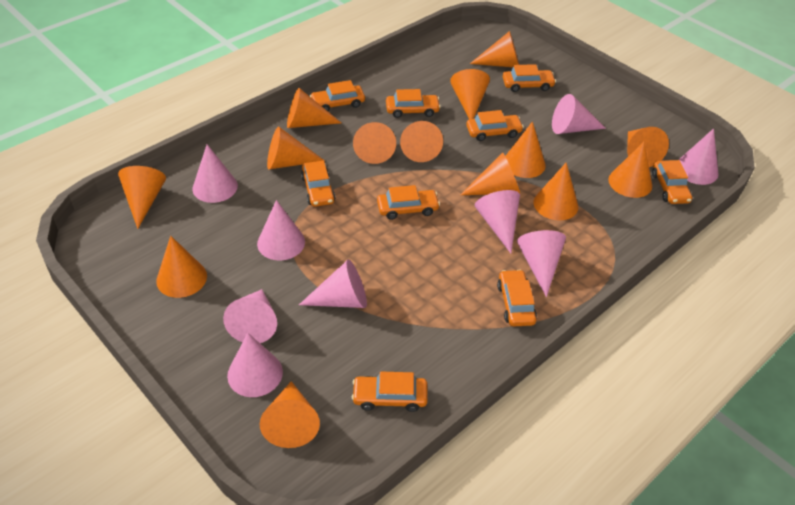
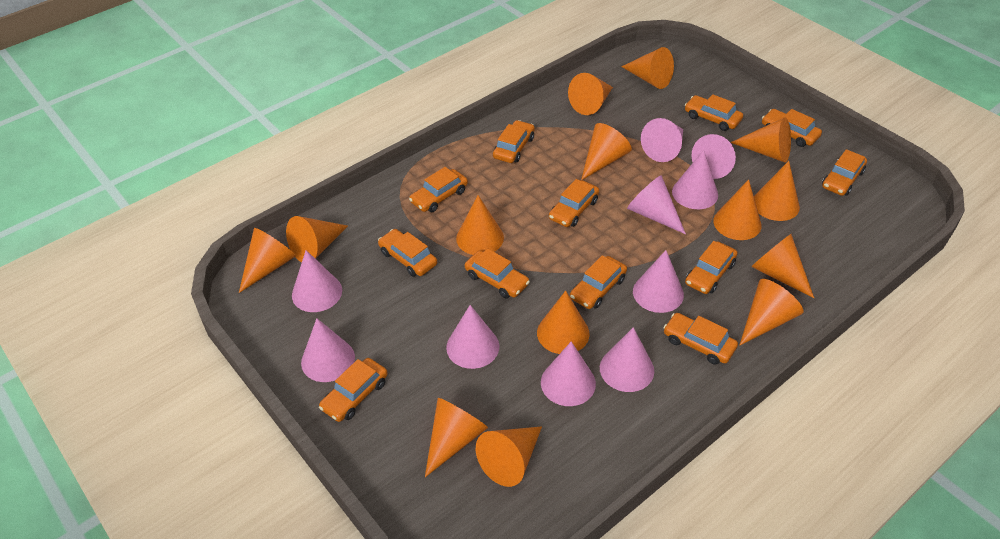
orange car: 9 -> 12
pink cone: 9 -> 10

